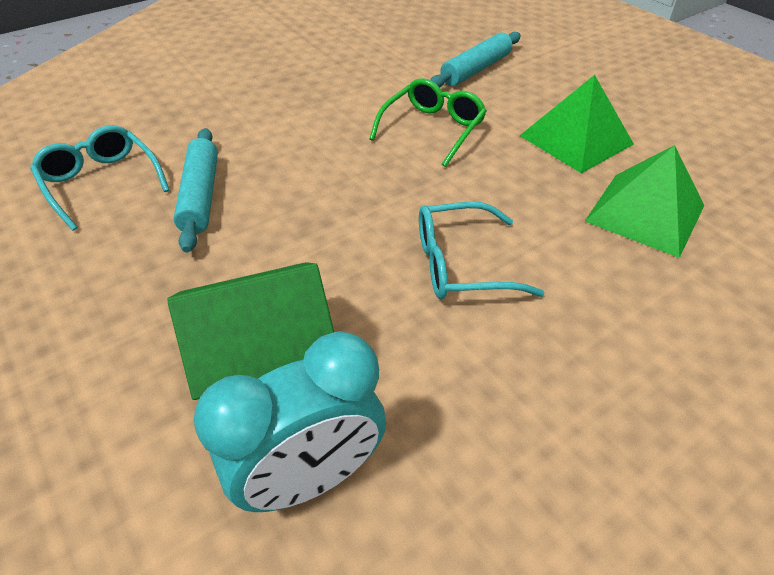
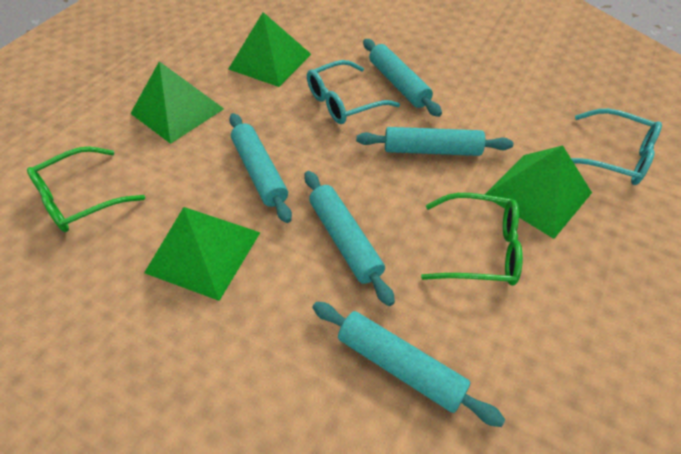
green glasses: 1 -> 2
green house: 1 -> 0
green pyramid: 2 -> 4
turquoise clock: 1 -> 0
turquoise rolling pin: 2 -> 5

